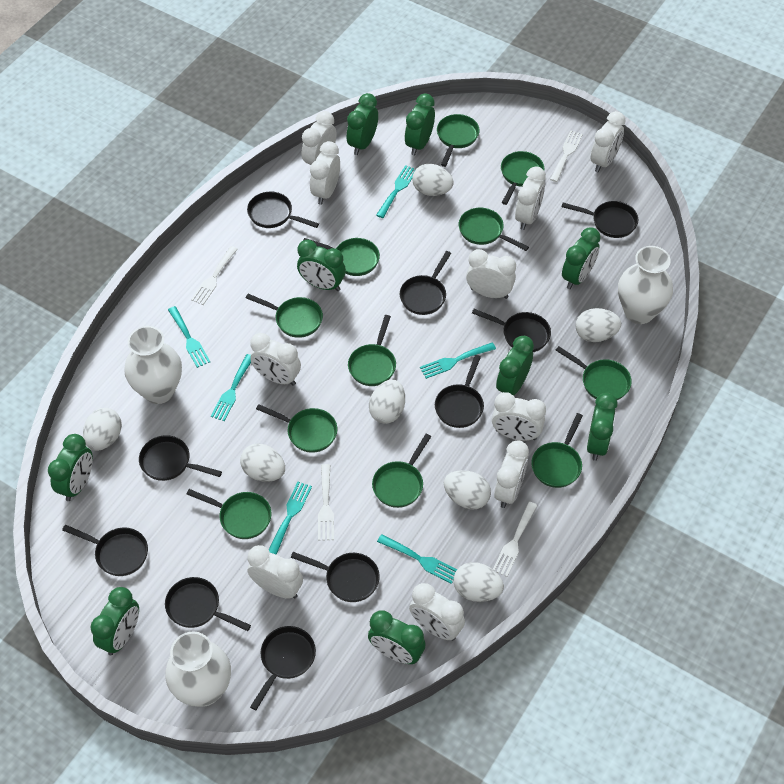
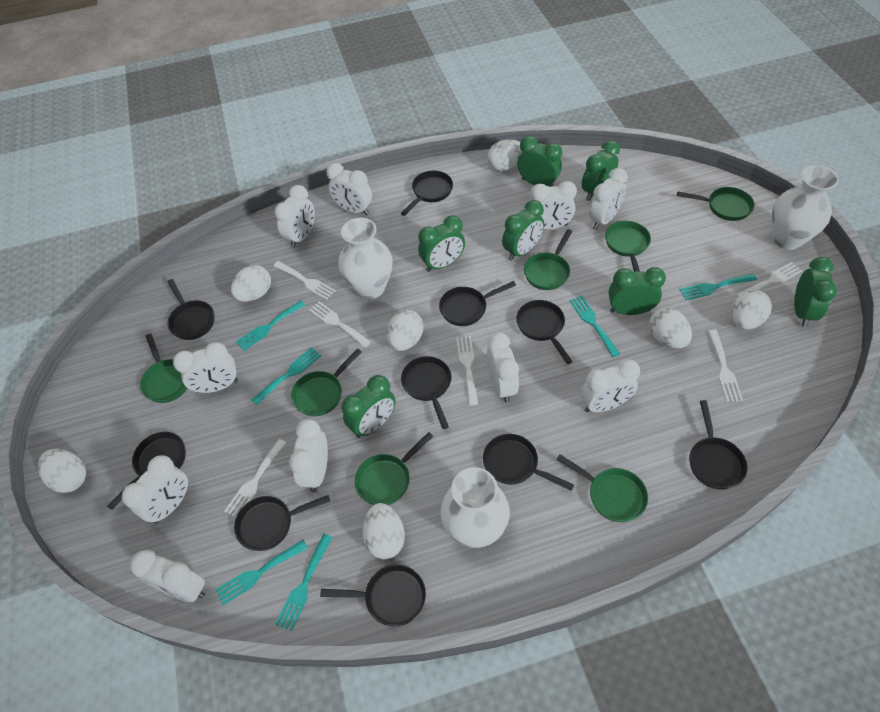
green clock: 9 -> 7
green pan: 11 -> 7
white fork: 4 -> 6

